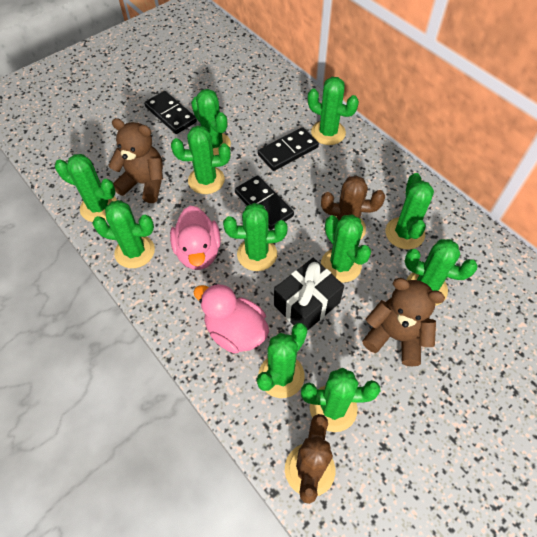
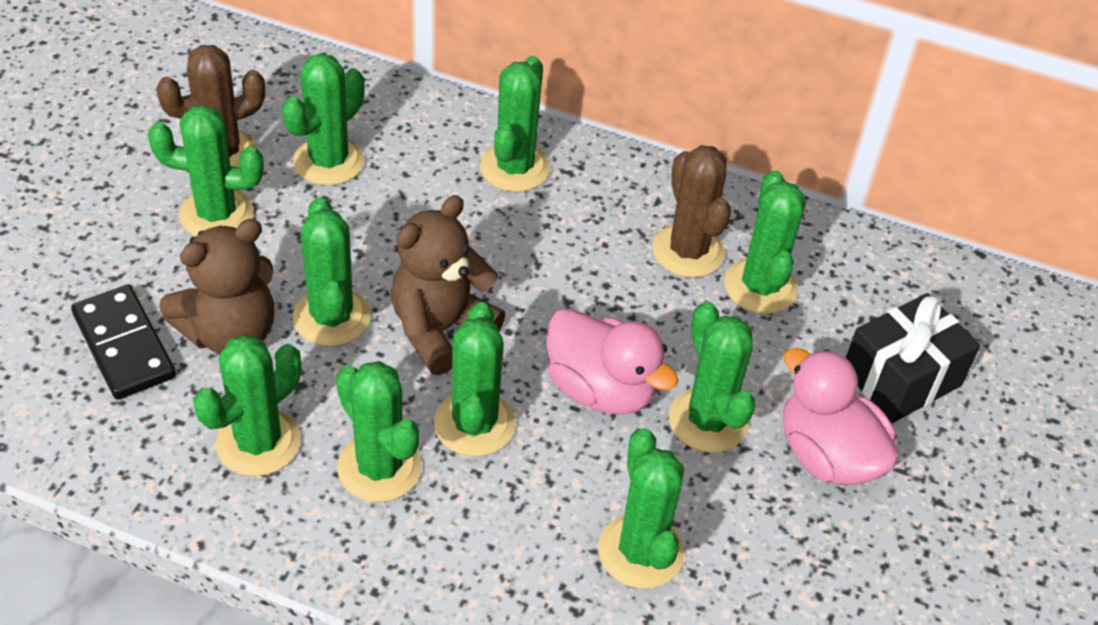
black domino: 3 -> 1
green cactus: 11 -> 10

